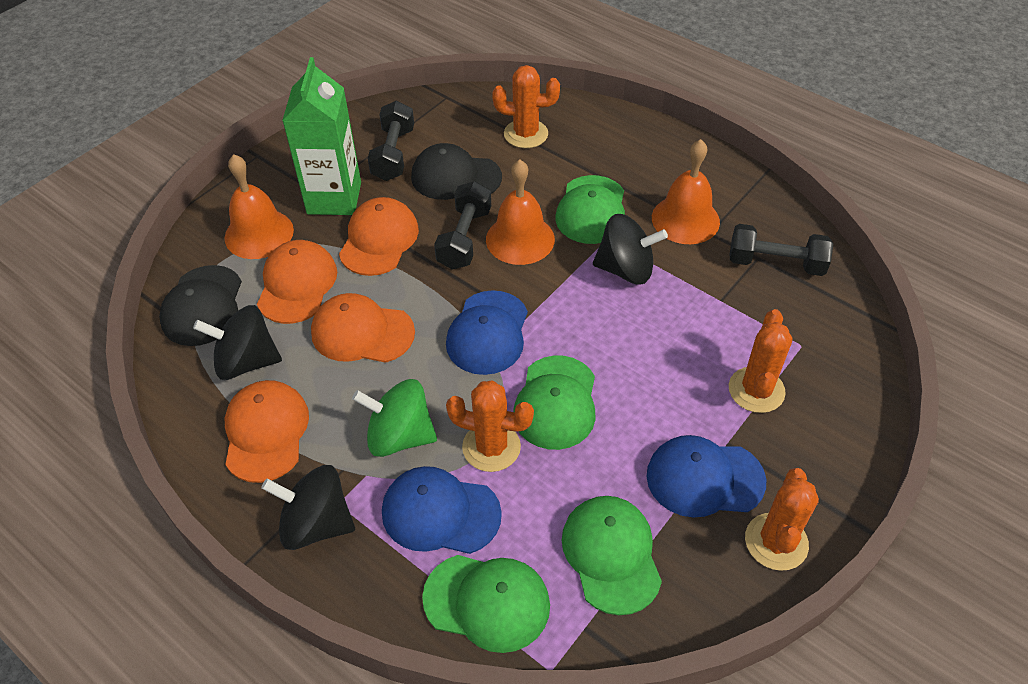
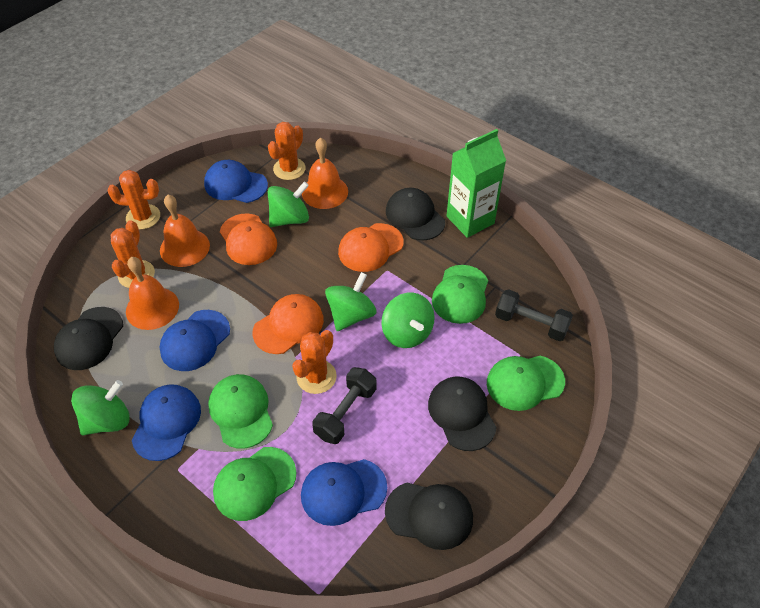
black cap: 2 -> 4
black dumbbell: 3 -> 2
black spinning top: 3 -> 0
blue cap: 3 -> 4
green spinning top: 1 -> 4
orange cap: 4 -> 3

